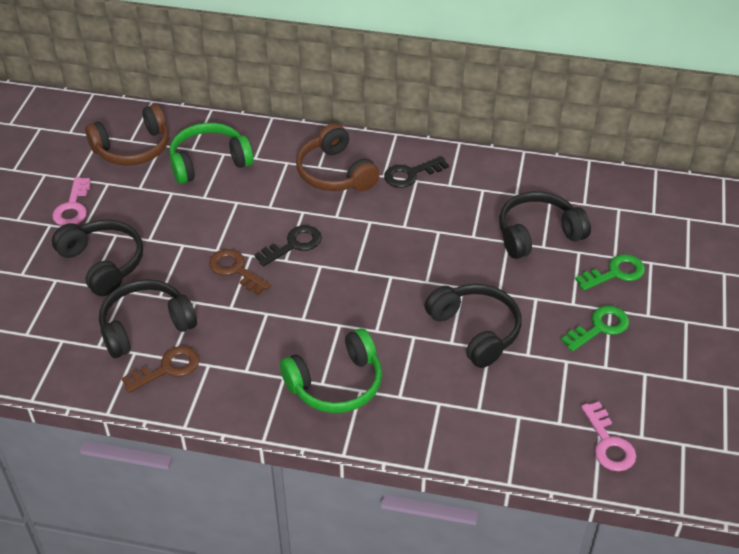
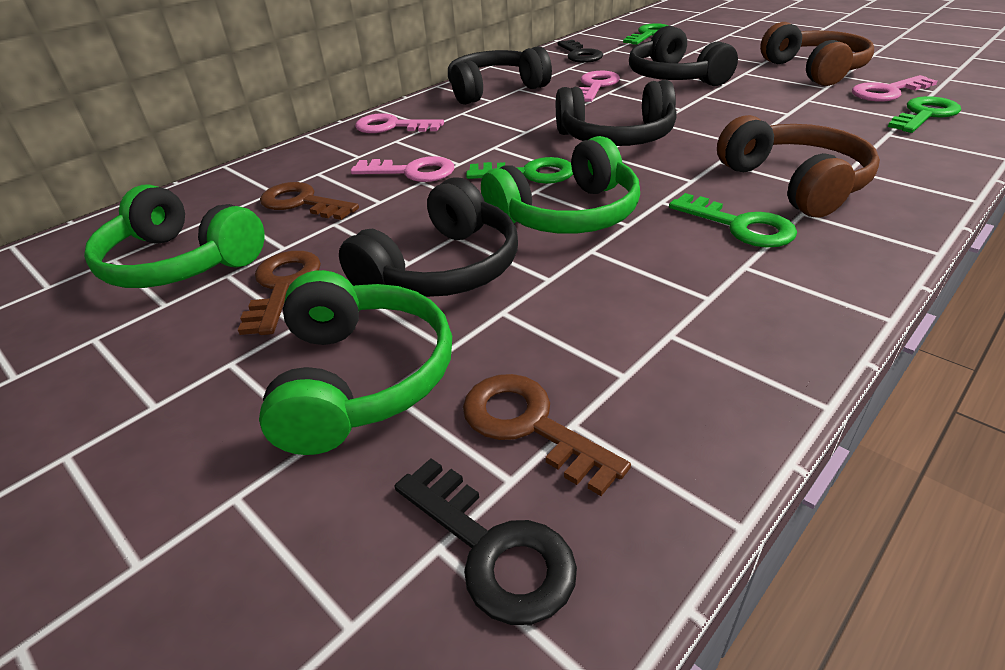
brown key: 2 -> 3
green headphones: 2 -> 3
green key: 2 -> 4
pink key: 2 -> 4

